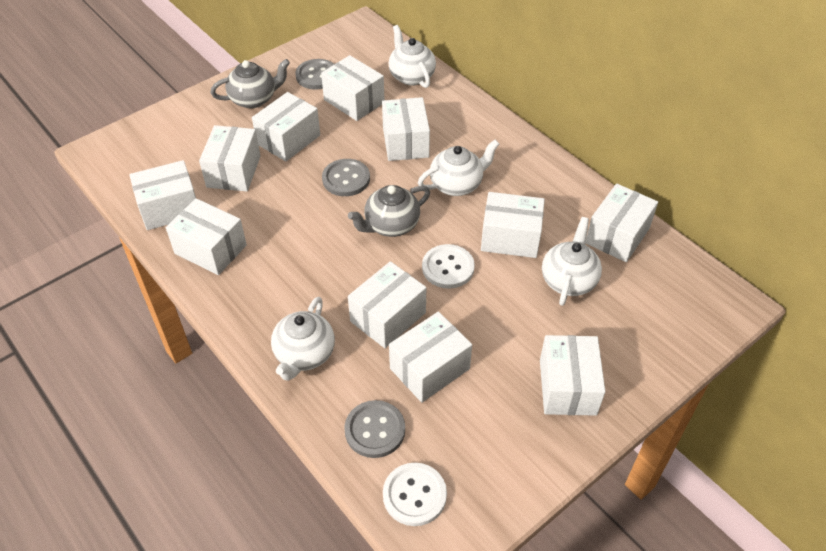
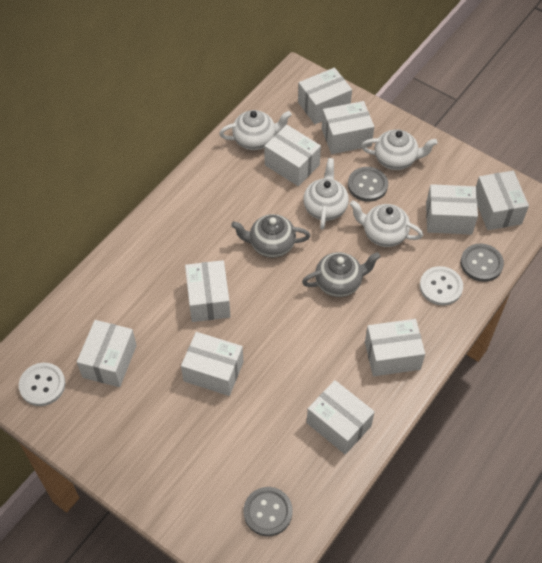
white box: 11 -> 10

